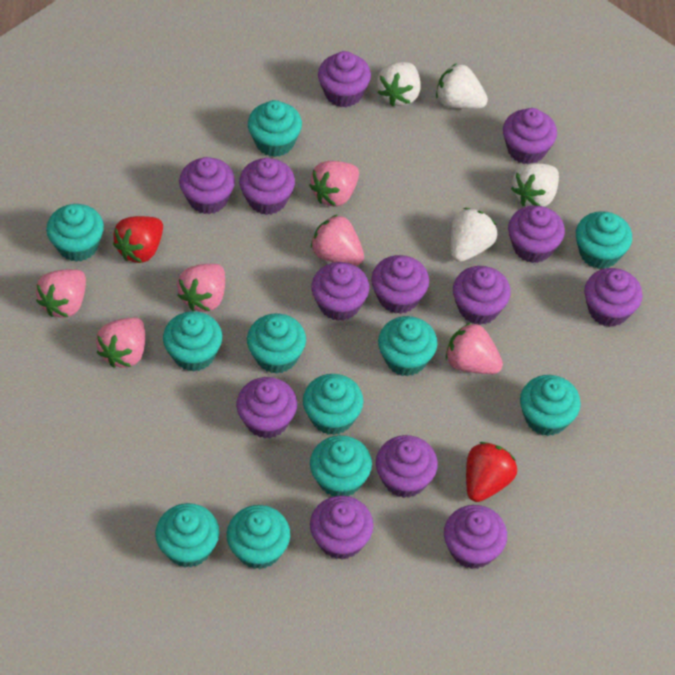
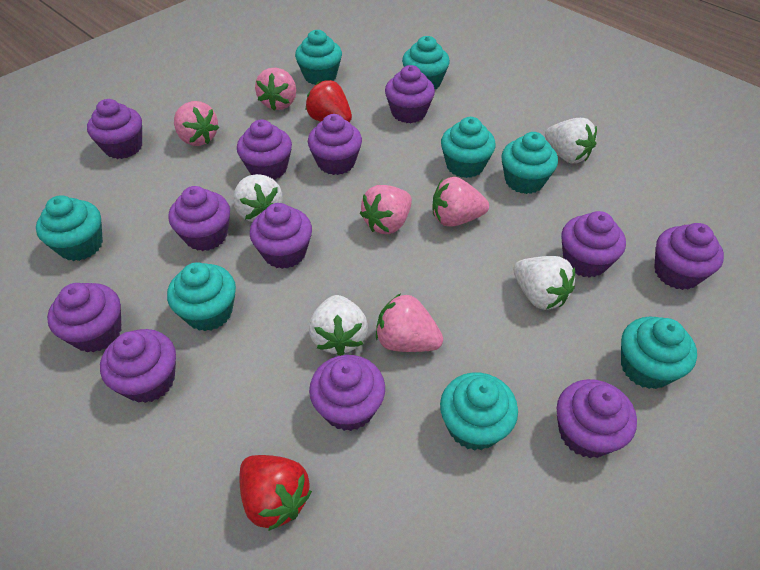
pink strawberry: 6 -> 5
purple cupcake: 13 -> 12
turquoise cupcake: 11 -> 8

